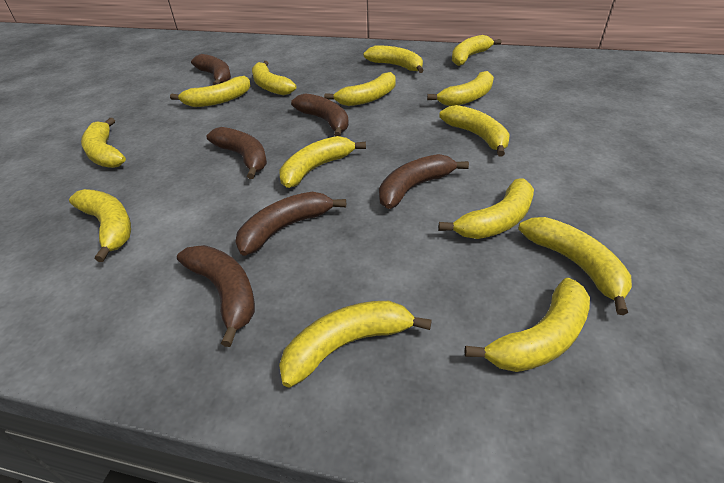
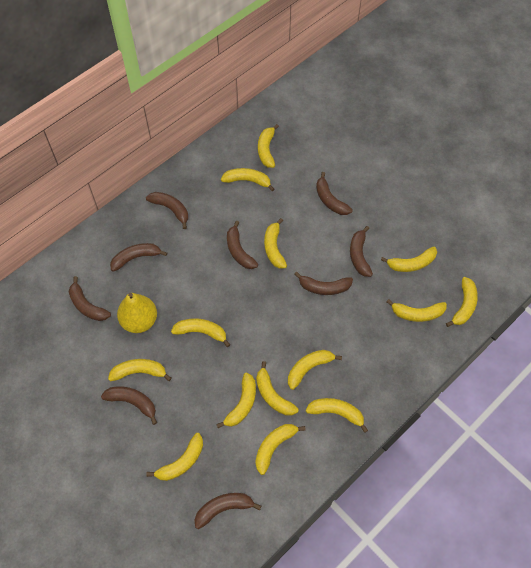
brown banana: 6 -> 9
yellow pear: 0 -> 1

